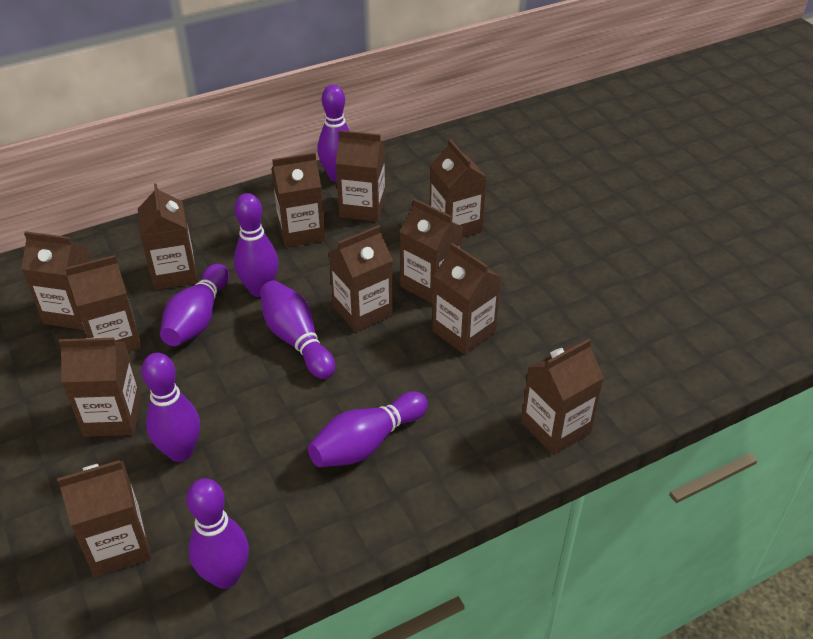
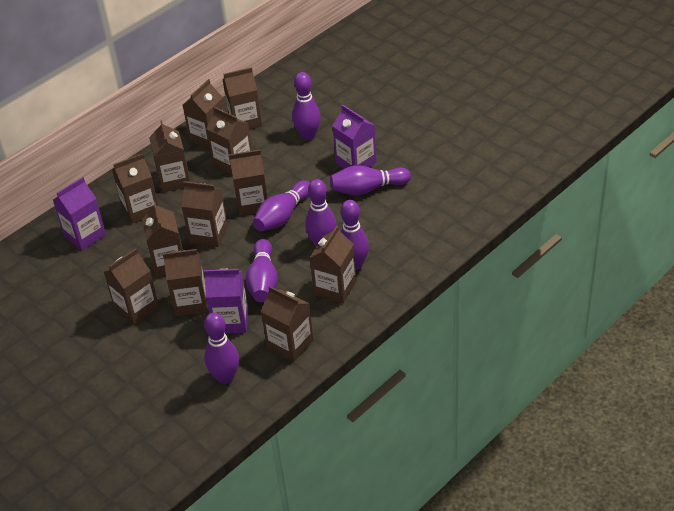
purple carton: 0 -> 3

